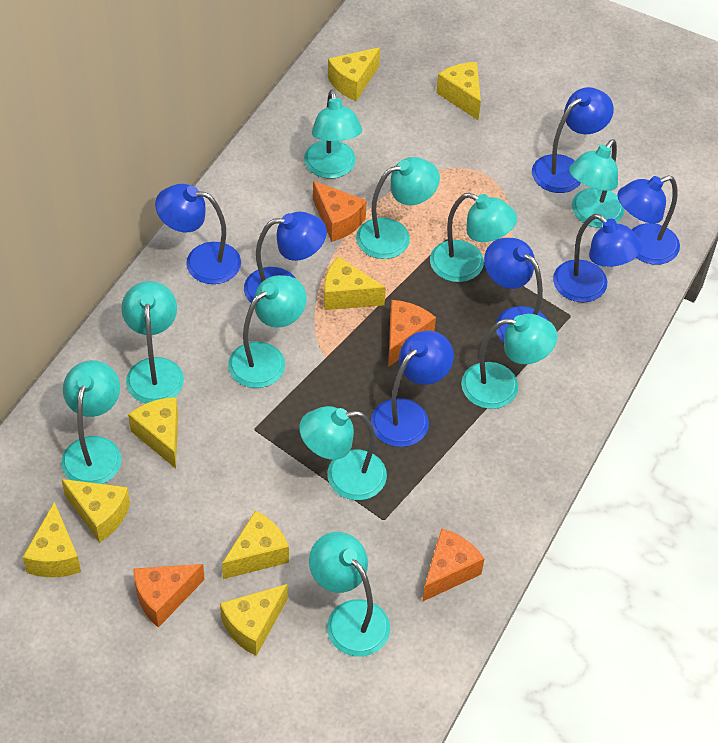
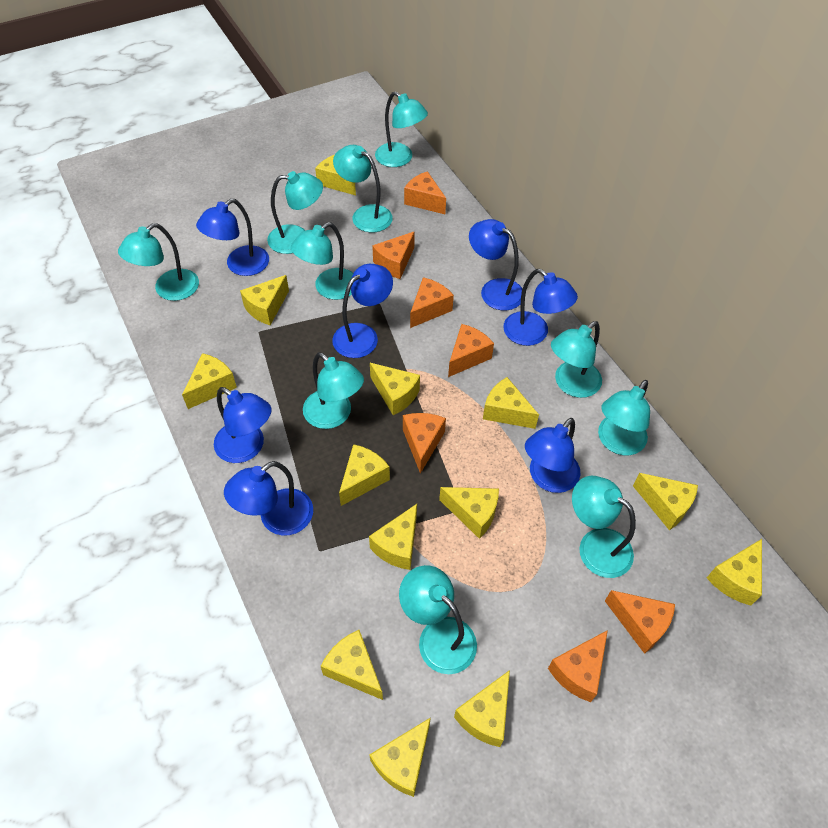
orange cheese: 4 -> 7
yellow cheese: 8 -> 13

